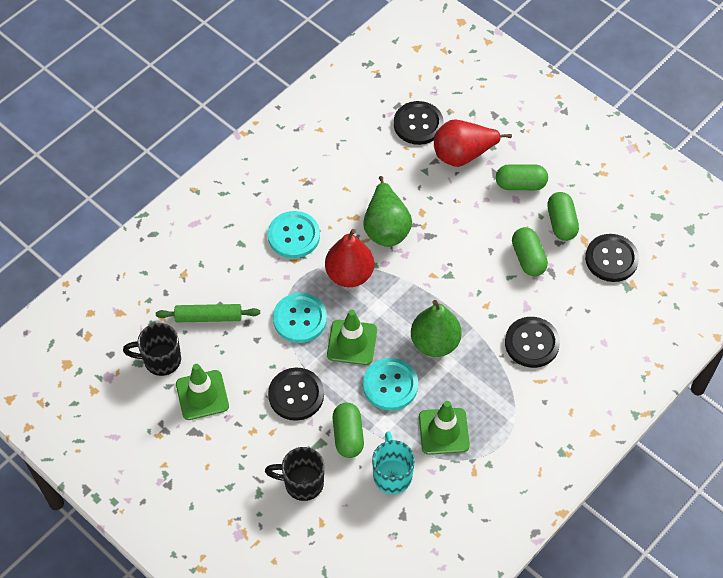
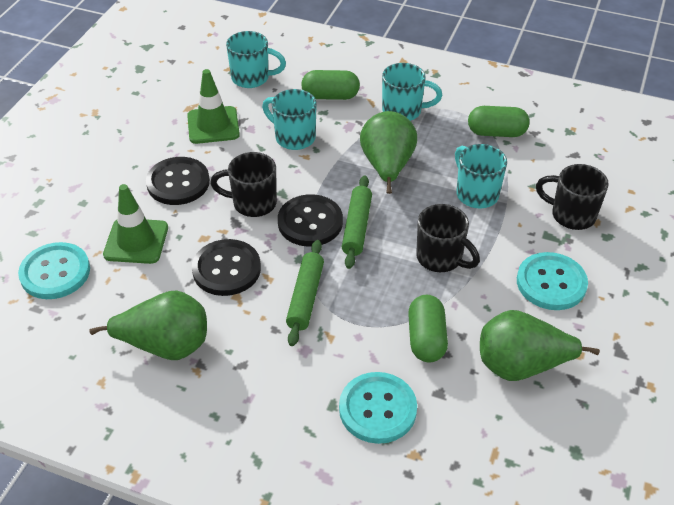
black button: 4 -> 3
black mug: 2 -> 3
green capsule: 4 -> 3
green pear: 2 -> 3
green rolling pin: 1 -> 2
green traffic cone: 3 -> 2
red pear: 2 -> 0
turquoise mug: 1 -> 4

